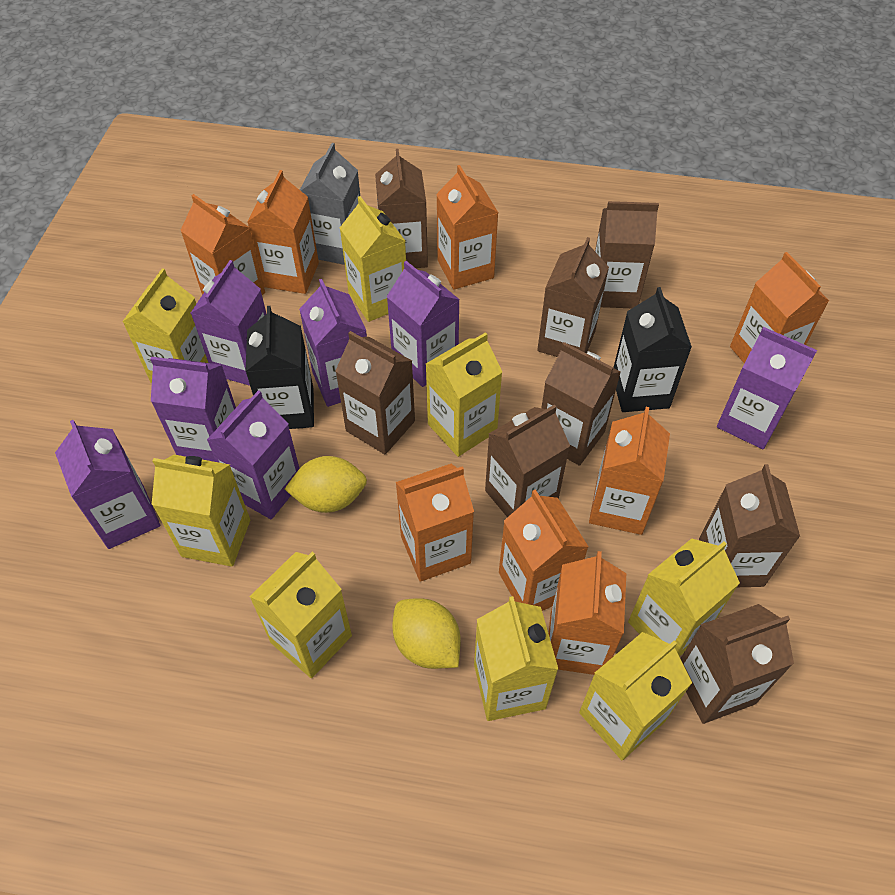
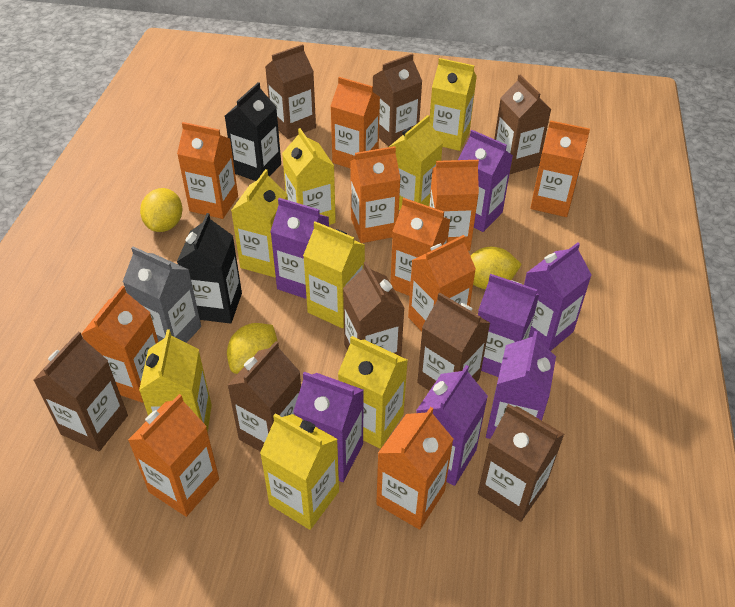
orange carton: 8 -> 10
yellow lemon: 2 -> 3

